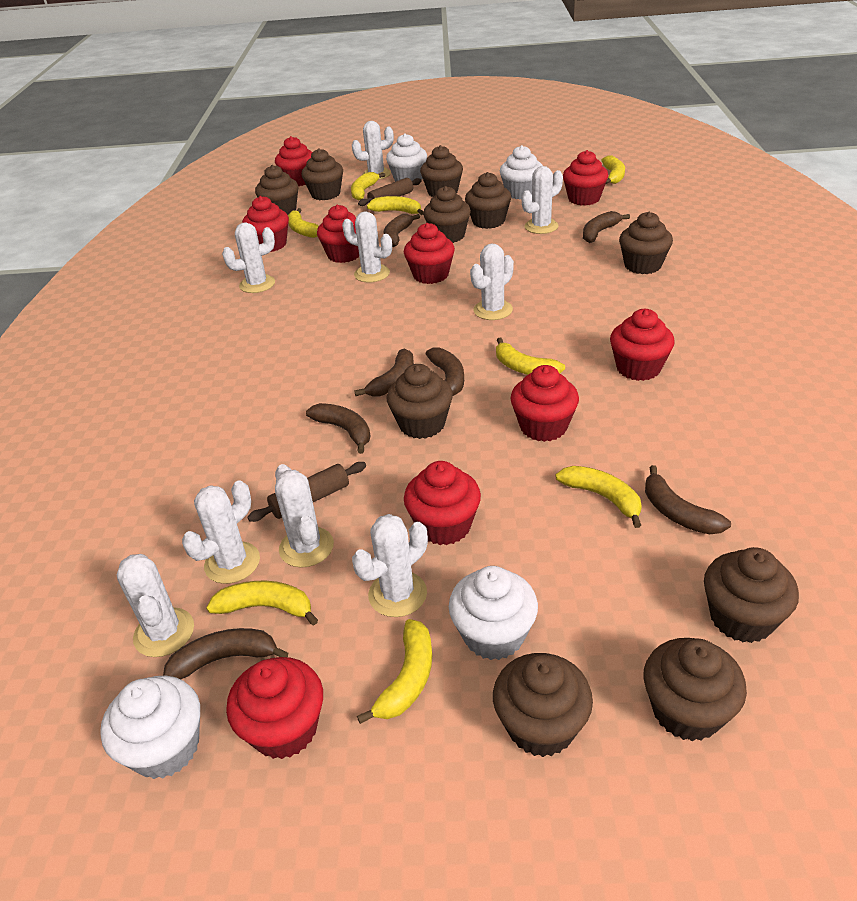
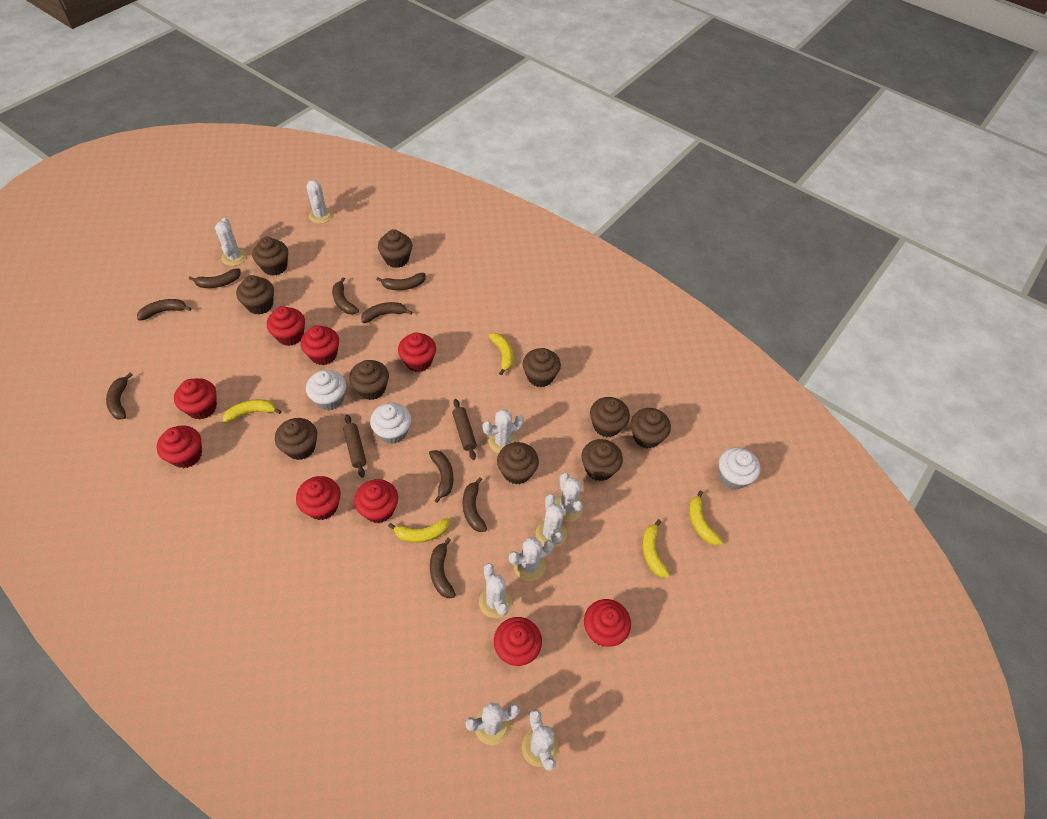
brown banana: 7 -> 9
white cupcake: 4 -> 3
yellow banana: 8 -> 5

